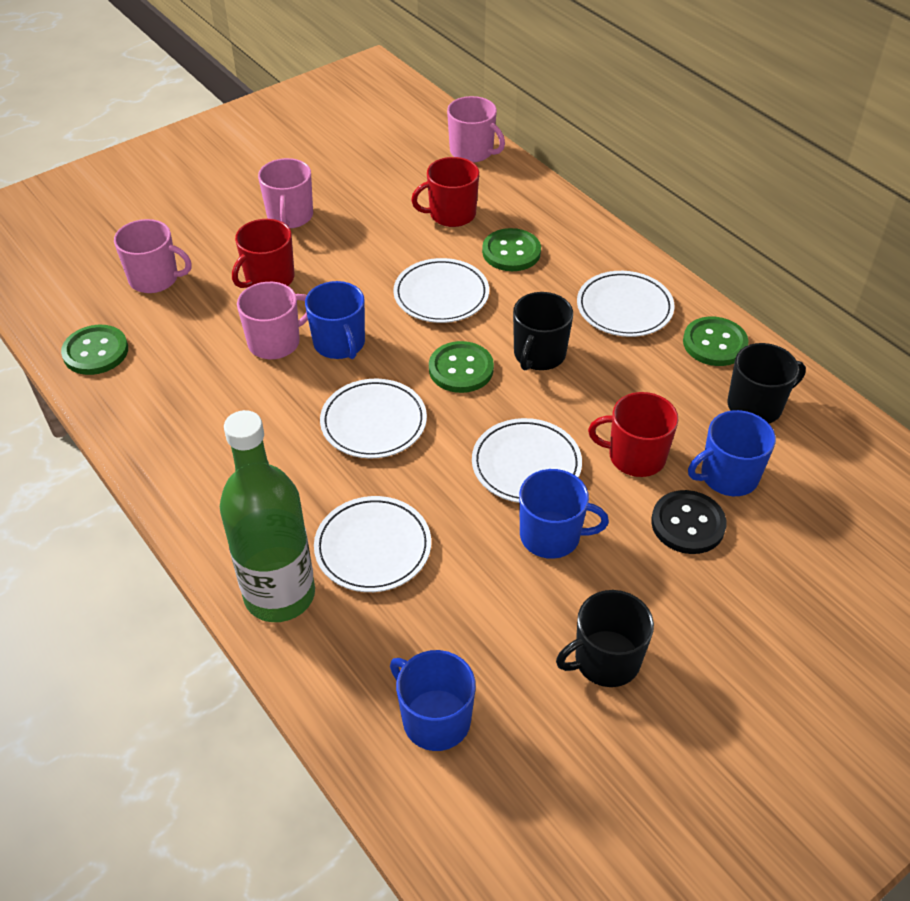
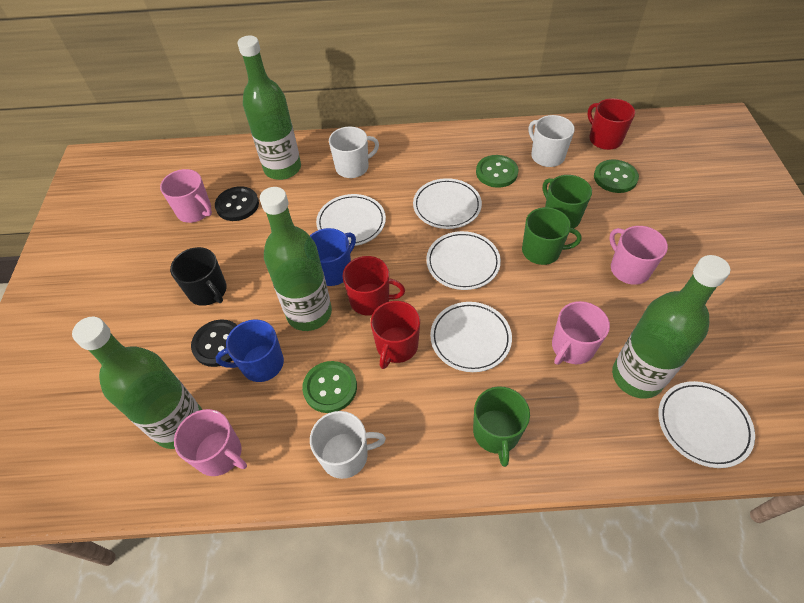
black button: 1 -> 2
black mug: 3 -> 1
blue mug: 4 -> 2
green bottle: 1 -> 4
green button: 4 -> 3
green mug: 0 -> 3
white mug: 0 -> 3

